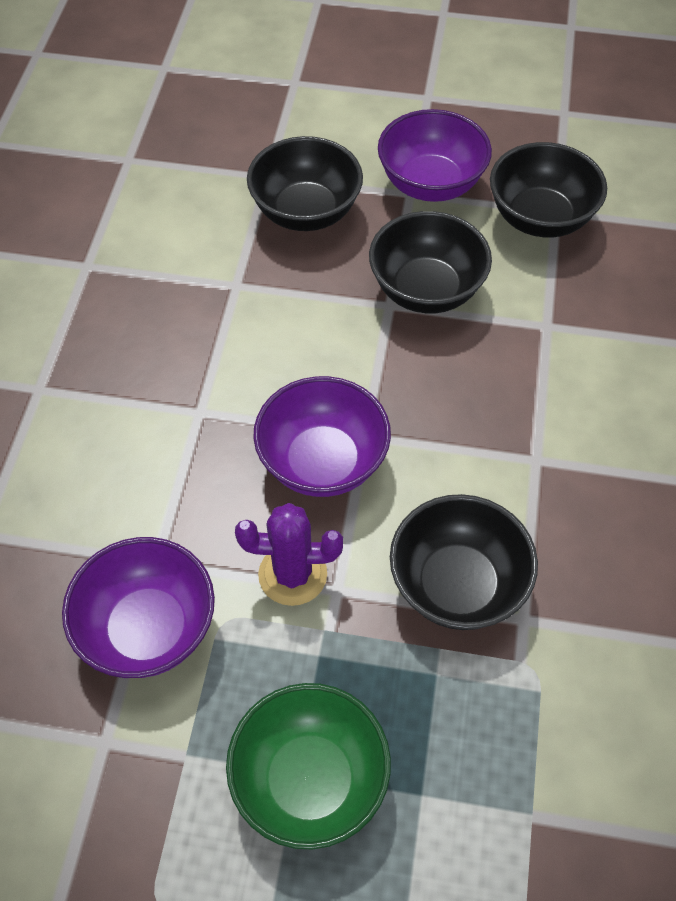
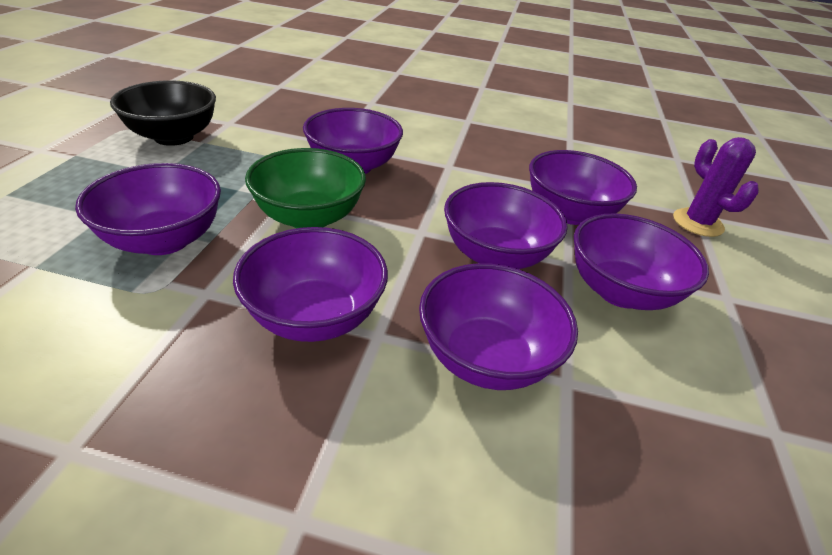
black bowl: 4 -> 1
purple bowl: 3 -> 7

